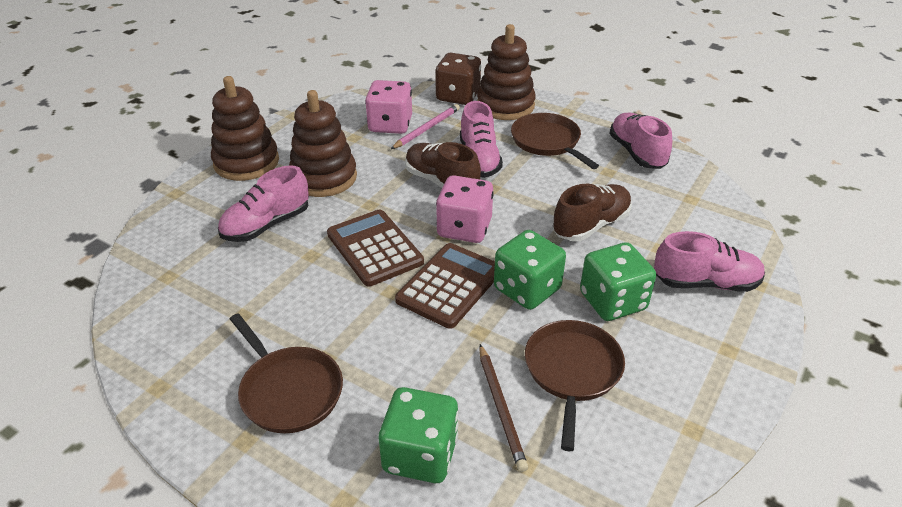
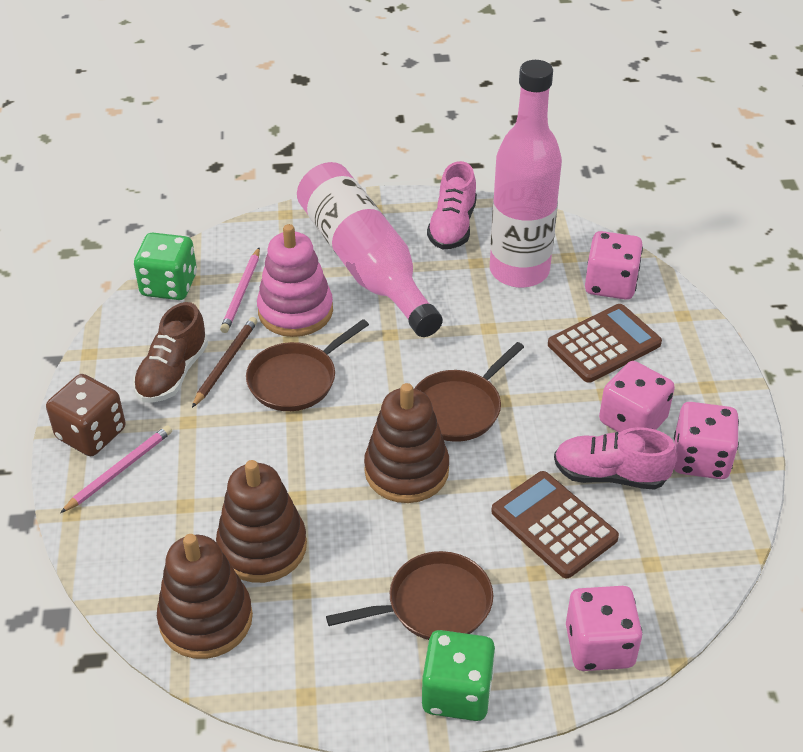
brown shoe: 2 -> 1
green dice: 3 -> 2
pink bottle: 0 -> 2
pink dice: 2 -> 4
pink pencil: 1 -> 2
pink shoe: 4 -> 2
pink stacking toy: 0 -> 1

